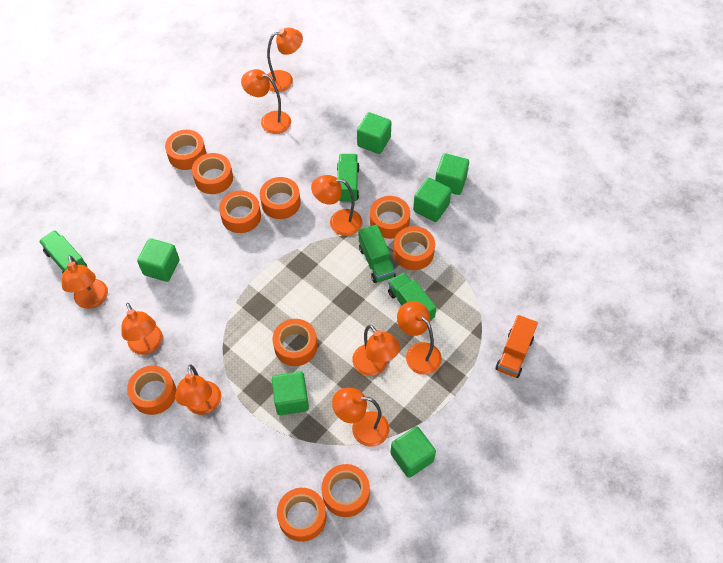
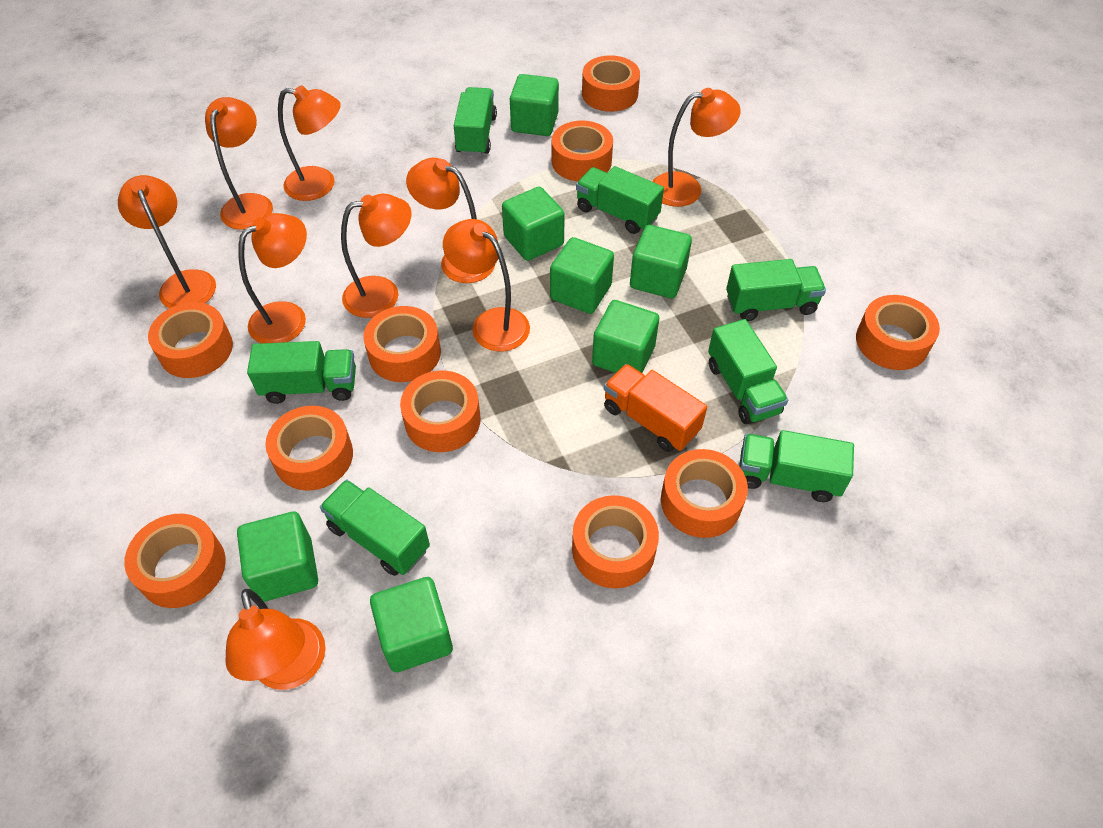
green cube: 6 -> 7
green truck: 4 -> 7

